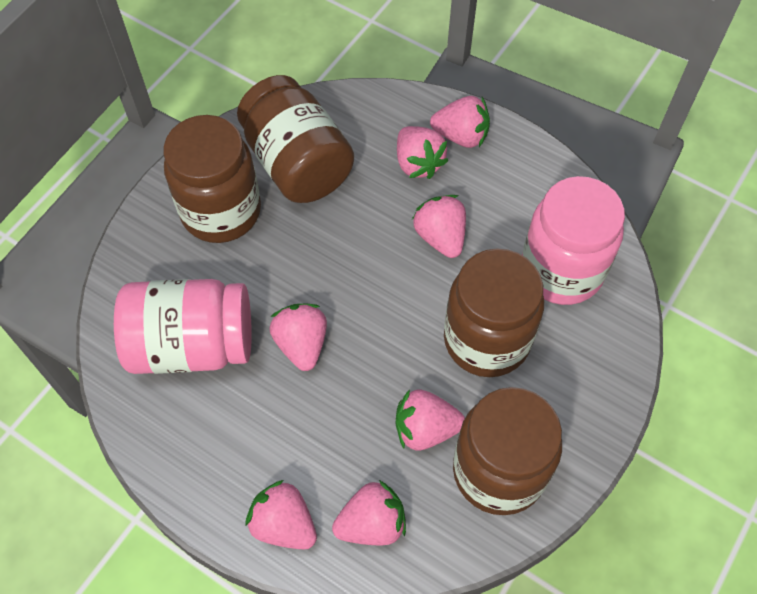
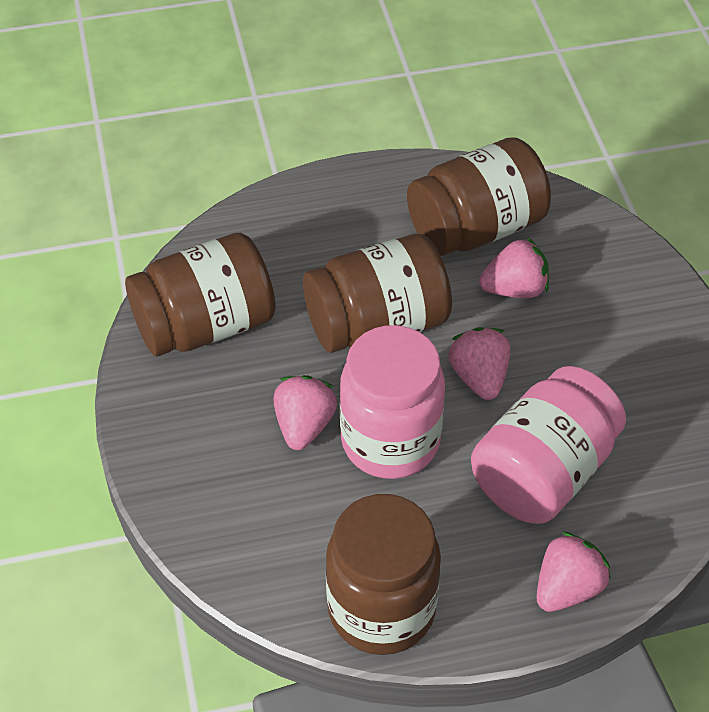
pink strawberry: 7 -> 4

